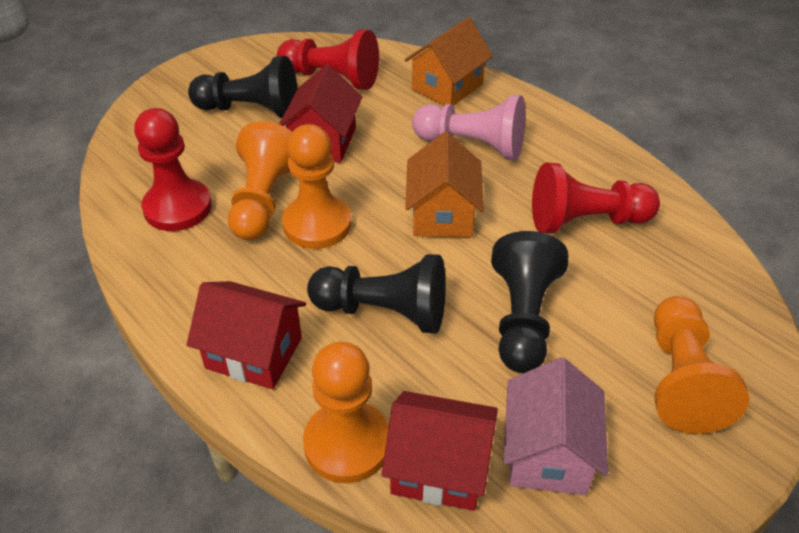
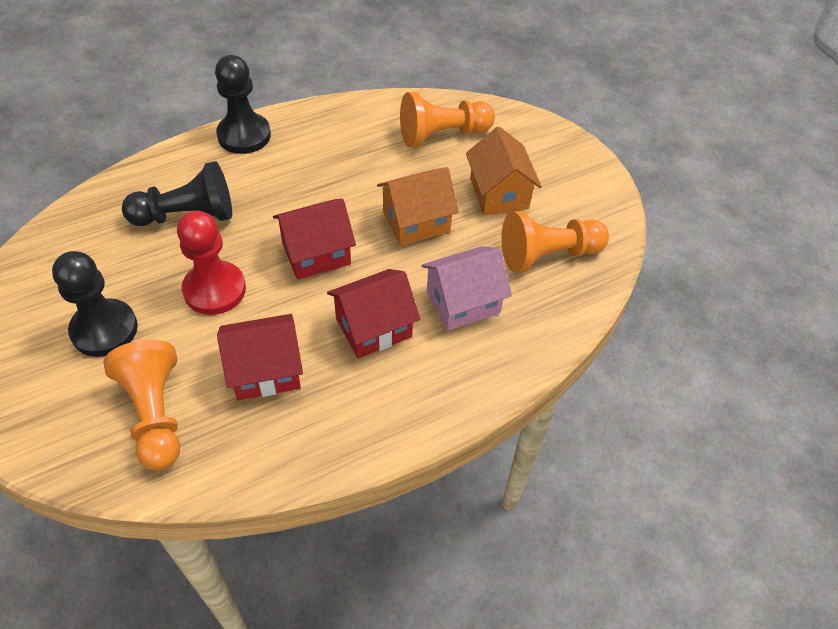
orange pawn: 4 -> 3
pink pawn: 1 -> 0
red pawn: 3 -> 1

